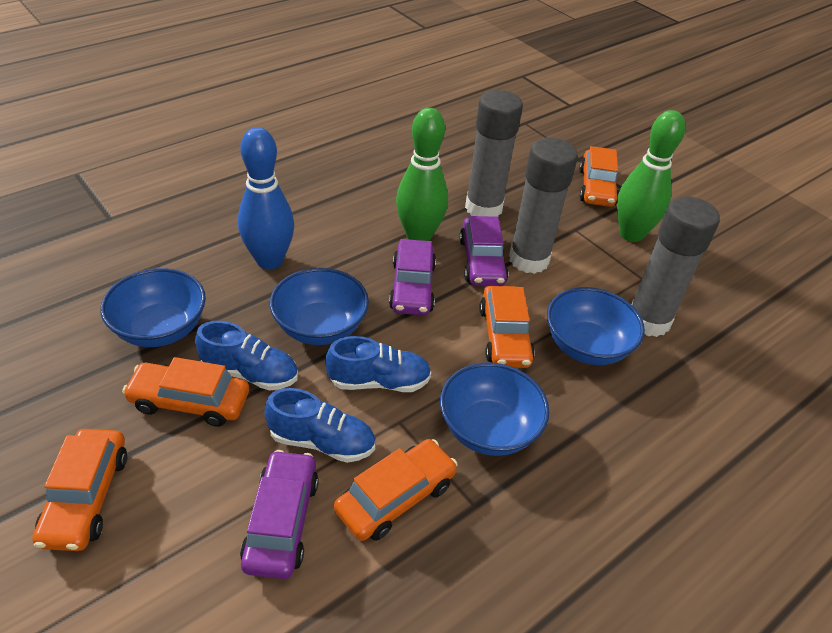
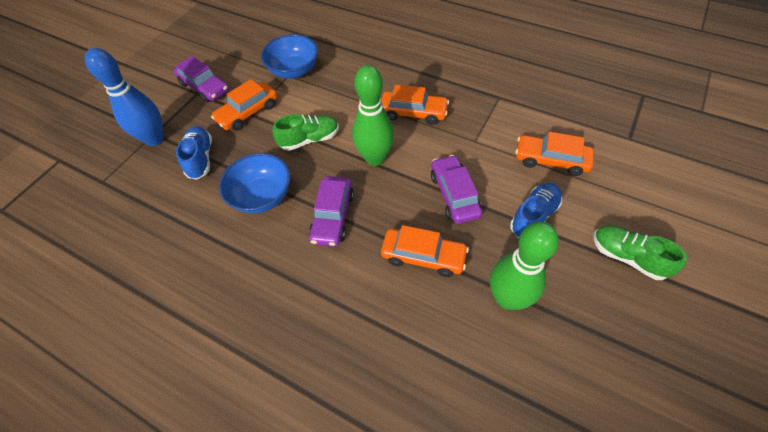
blue bowl: 4 -> 2
blue shoe: 3 -> 2
green shoe: 0 -> 2
grey glue stick: 3 -> 0
orange car: 5 -> 4

